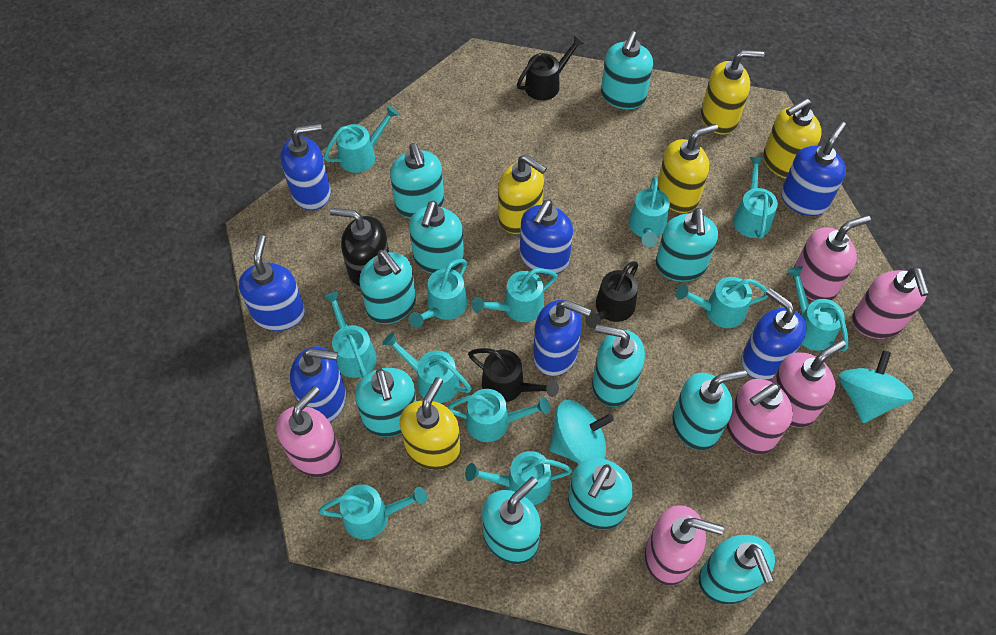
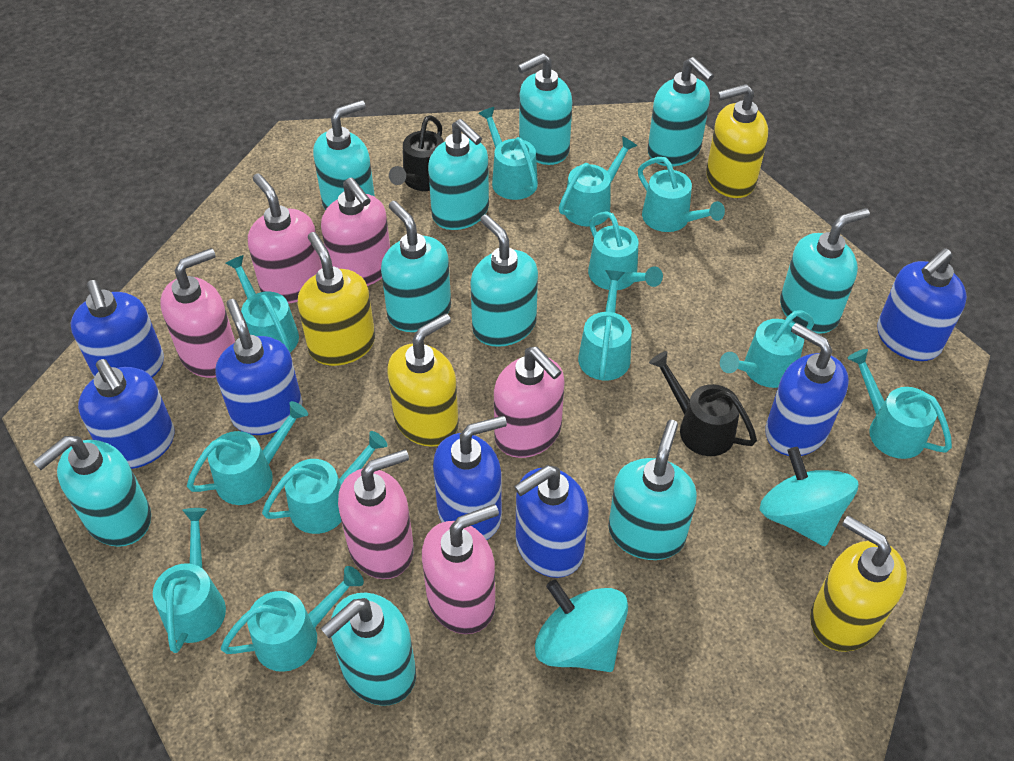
black soap dispenser: 1 -> 0
black watering can: 3 -> 2
turquoise soap dispenser: 11 -> 10
yellow soap dispenser: 5 -> 4

